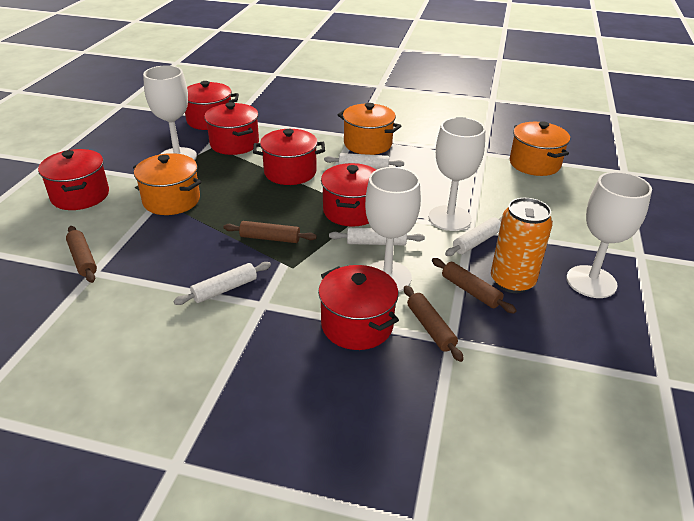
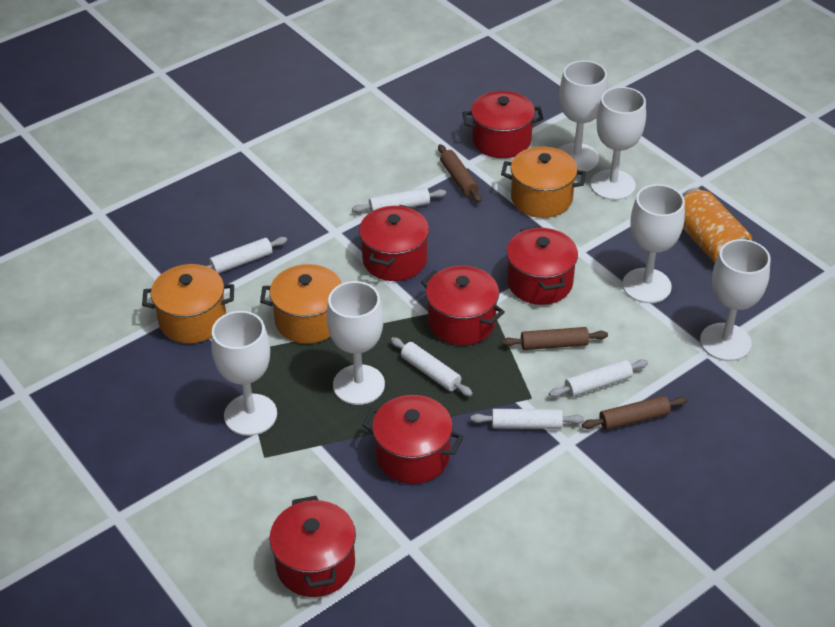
brown rolling pin: 4 -> 3
white goblet: 4 -> 6
white rolling pin: 4 -> 5

